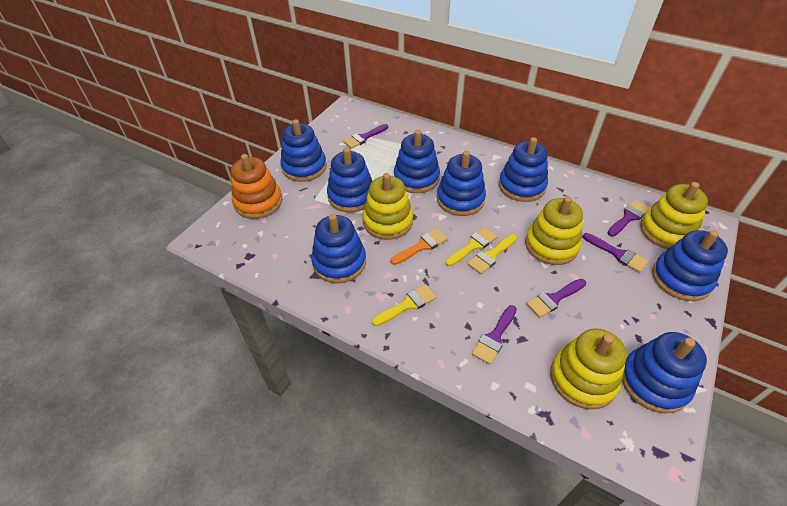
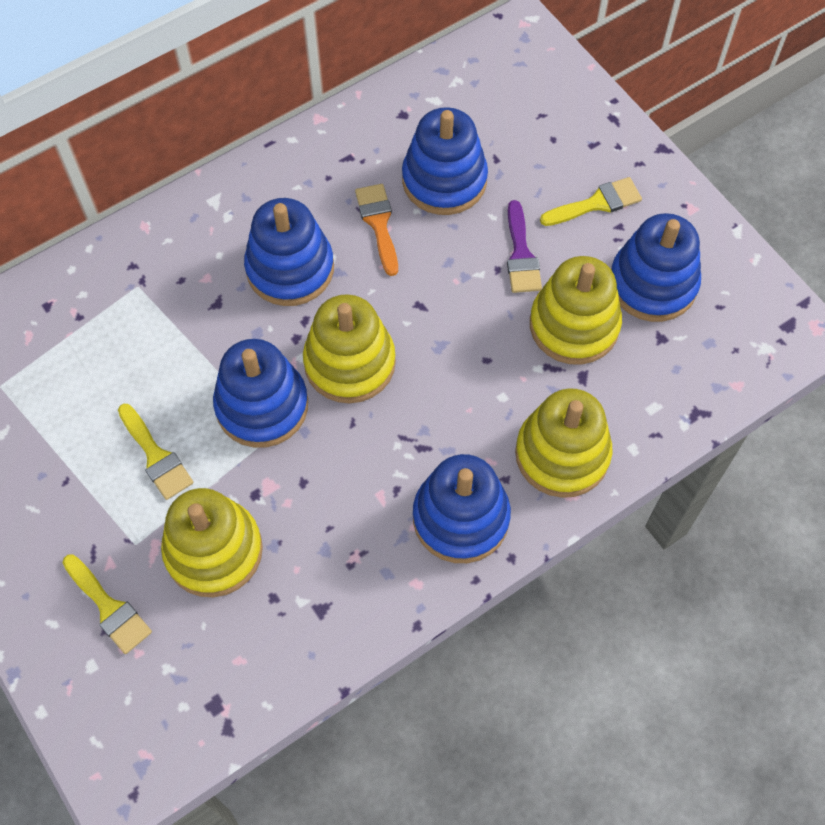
blue stacking toy: 8 -> 5
orange stacking toy: 1 -> 0
purple brush: 5 -> 1

